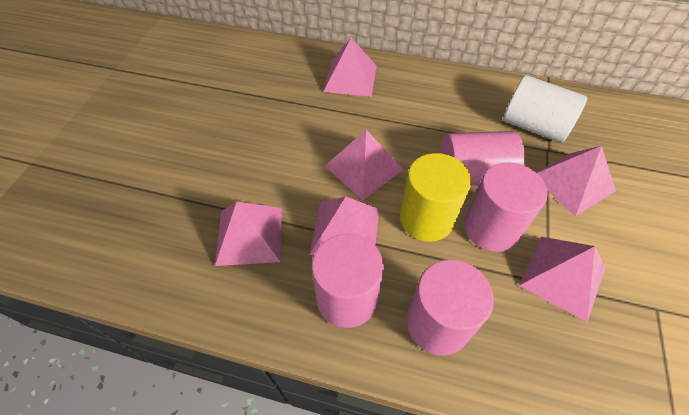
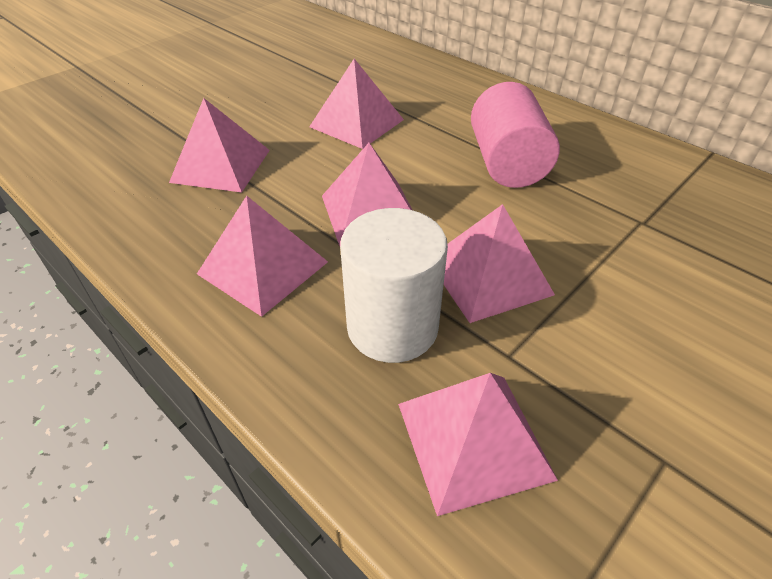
pink cylinder: 4 -> 1
yellow cylinder: 1 -> 0

